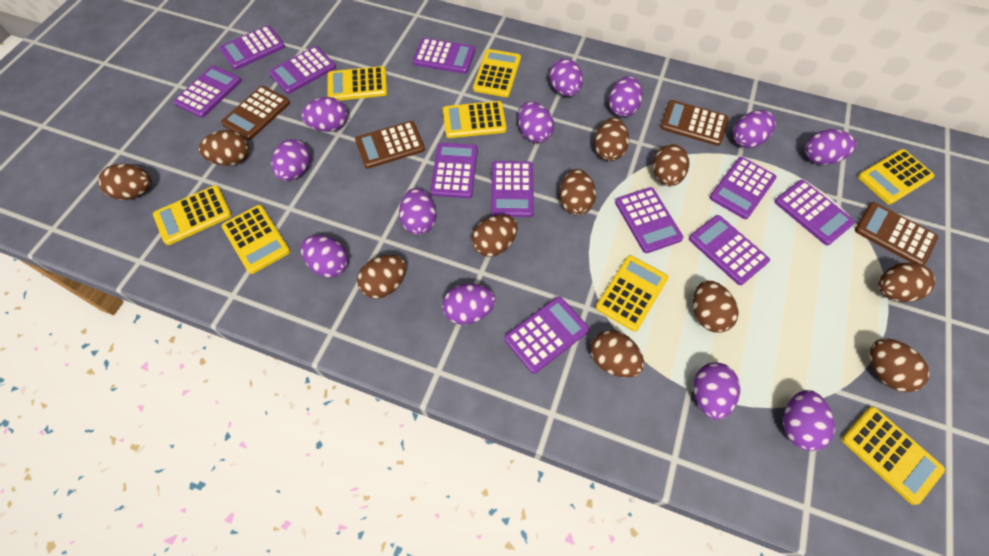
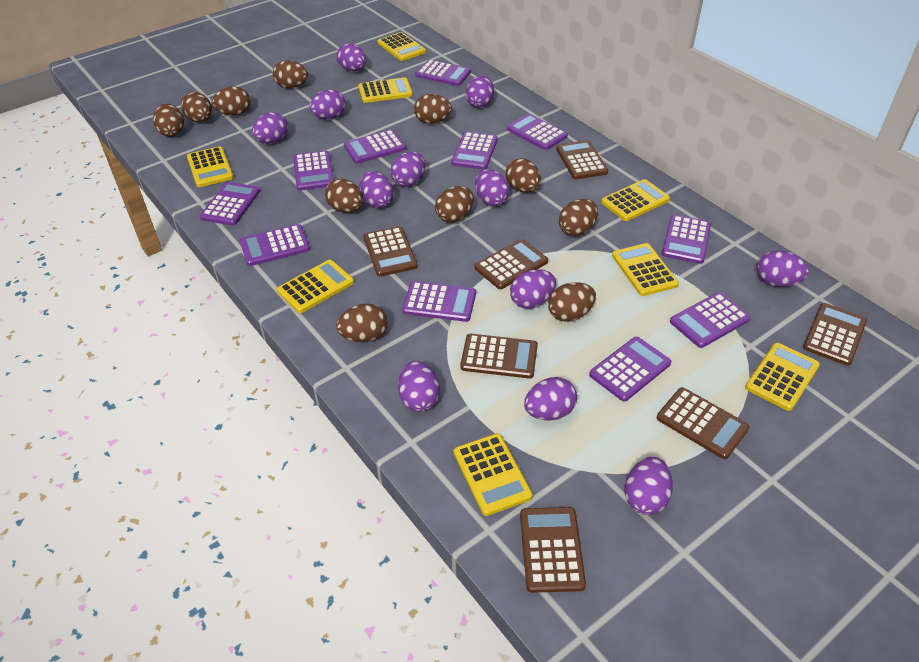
brown calculator: 4 -> 7

